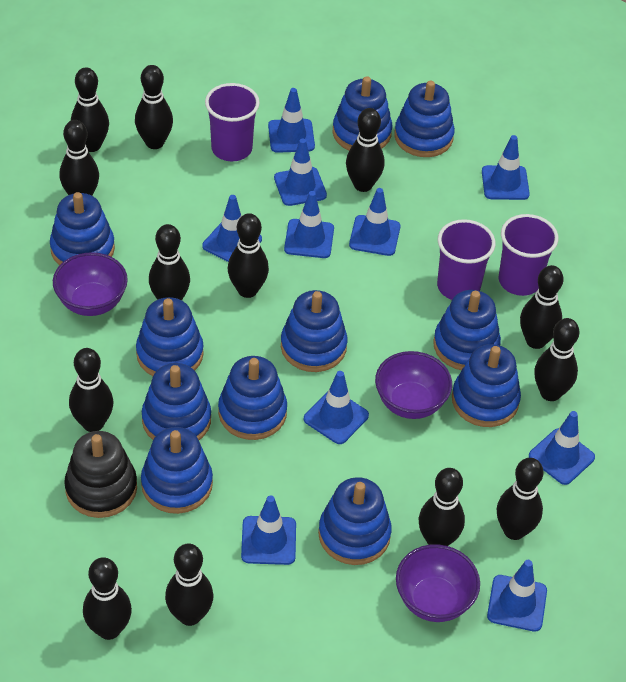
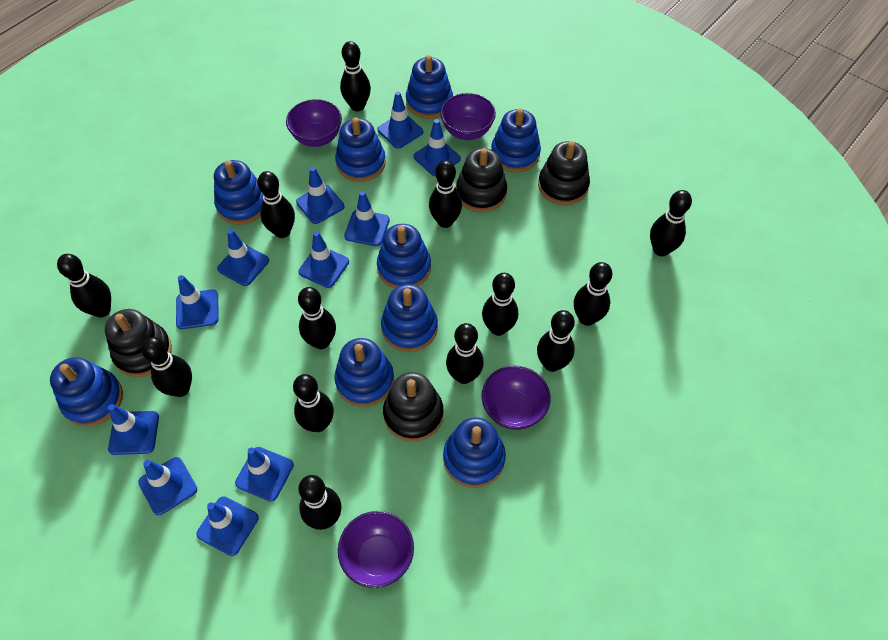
black stacking toy: 1 -> 4
blue stacking toy: 11 -> 9
blue traffic cone: 10 -> 11
purple bowl: 3 -> 4
purple cup: 3 -> 0

